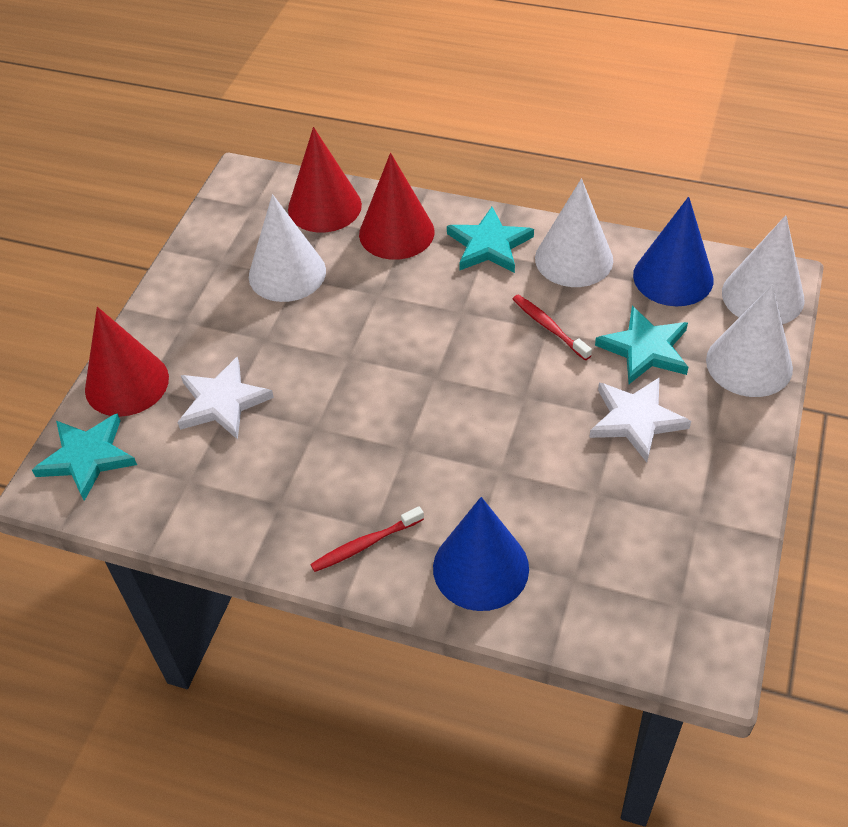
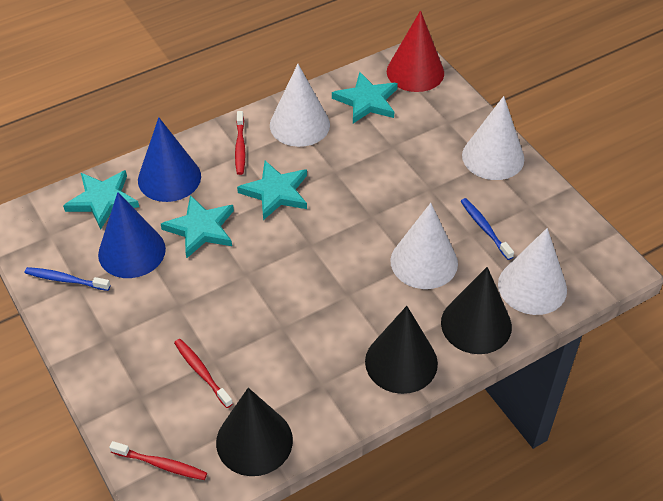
black cone: 0 -> 3
blue toothbrush: 0 -> 2
red cone: 3 -> 1
red toothbrush: 2 -> 3
turquoise star: 3 -> 4
white star: 2 -> 0

